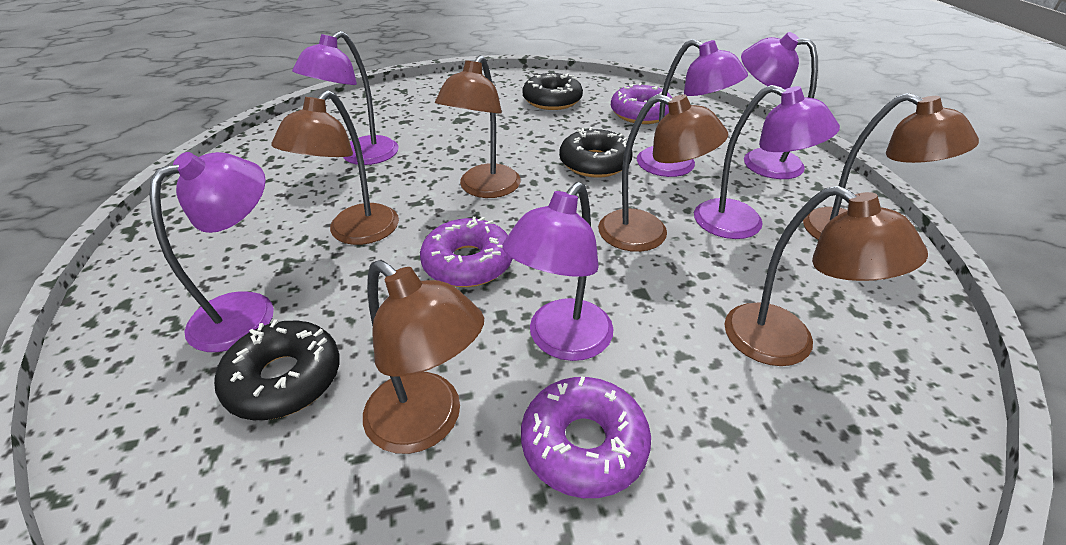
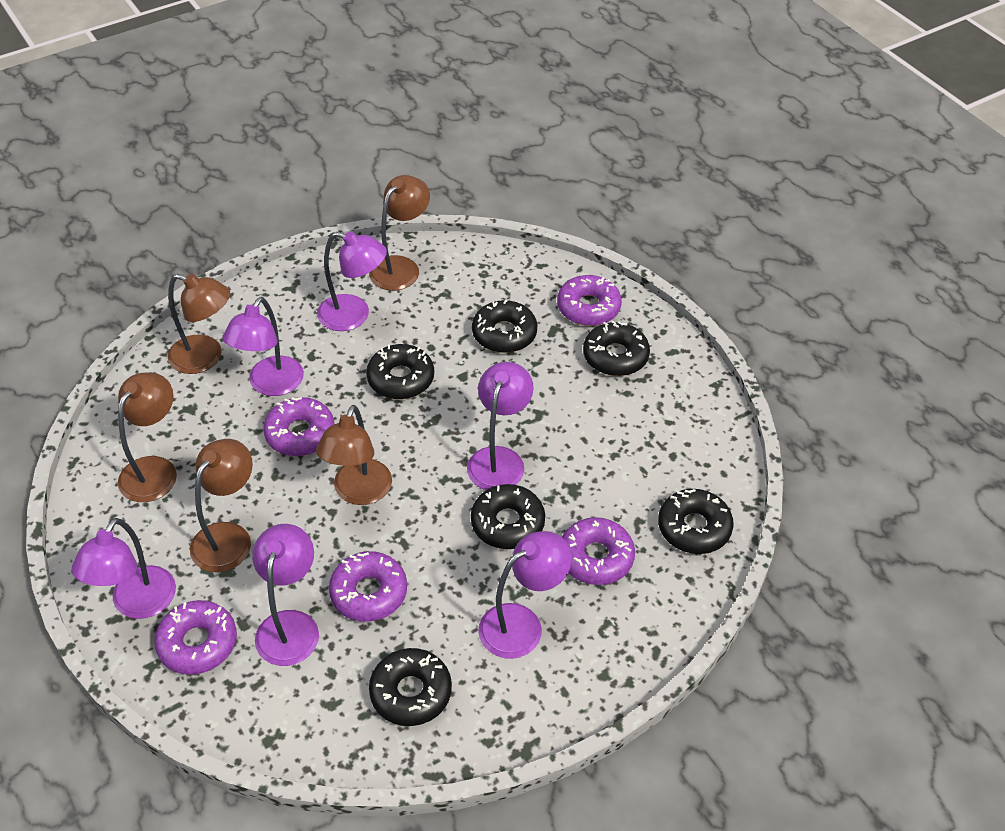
black donut: 3 -> 6
brown lamp: 6 -> 5
purple donut: 3 -> 5

